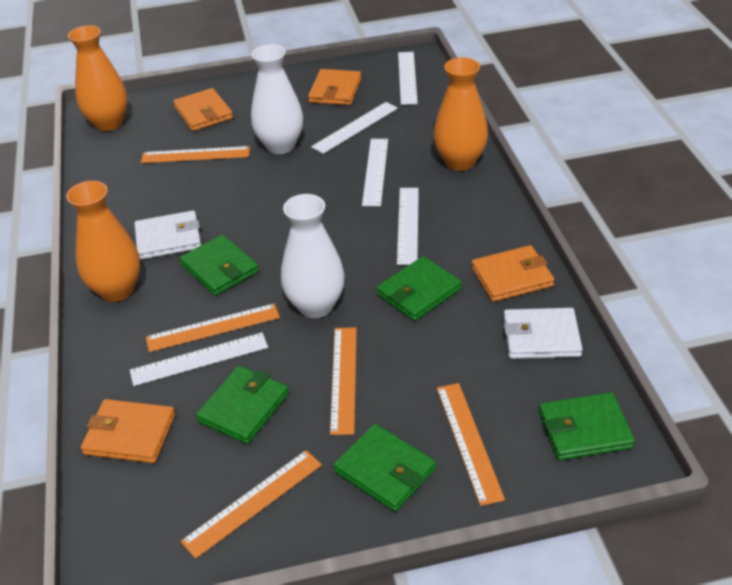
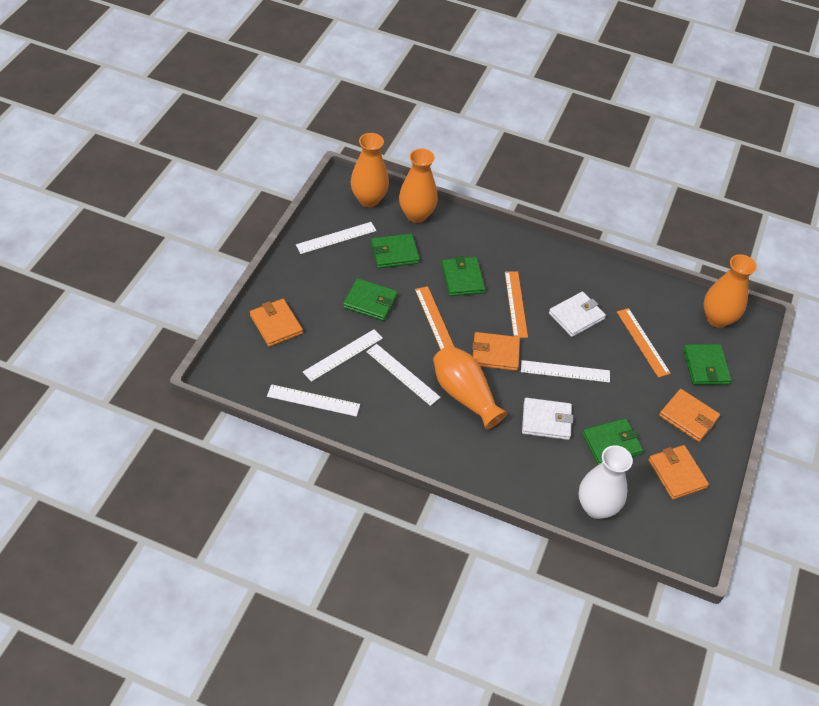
orange ruler: 5 -> 3
orange vase: 3 -> 4
white vase: 2 -> 1

